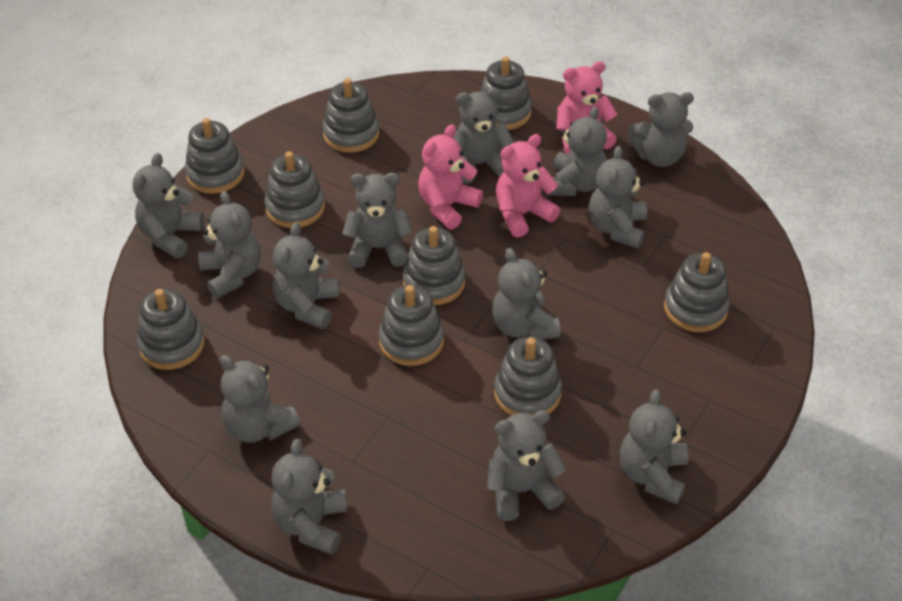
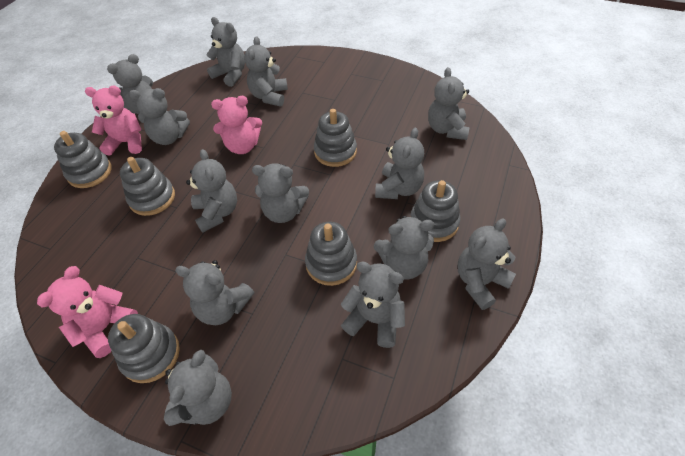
grey stacking toy: 9 -> 6

